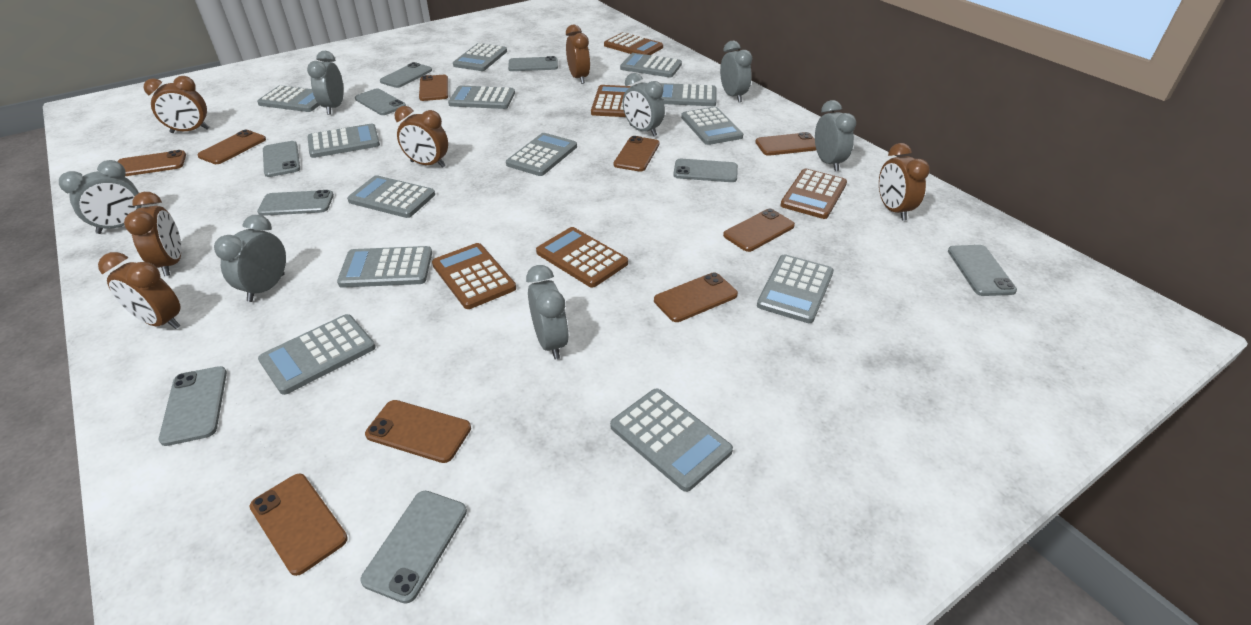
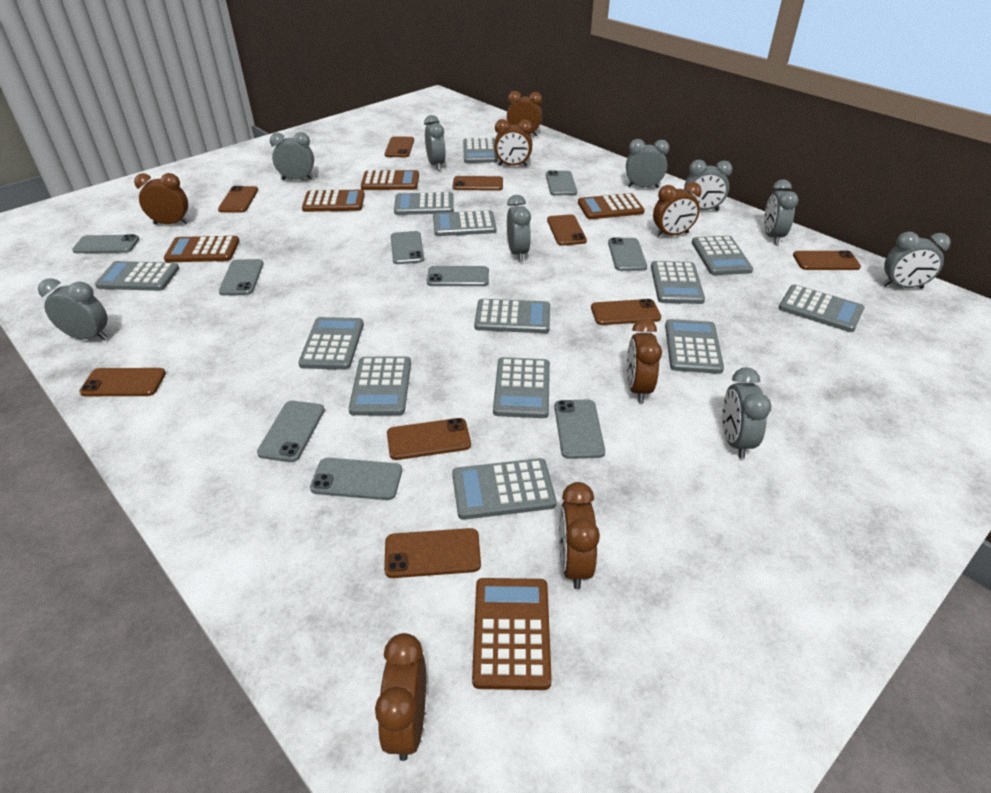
brown clock: 6 -> 7
grey clock: 7 -> 9

